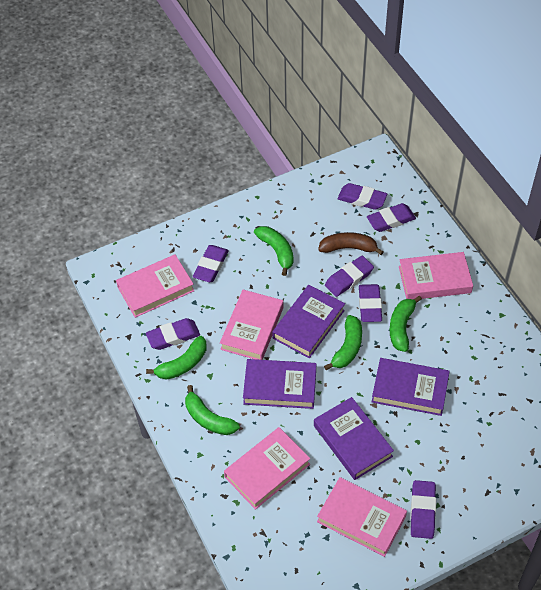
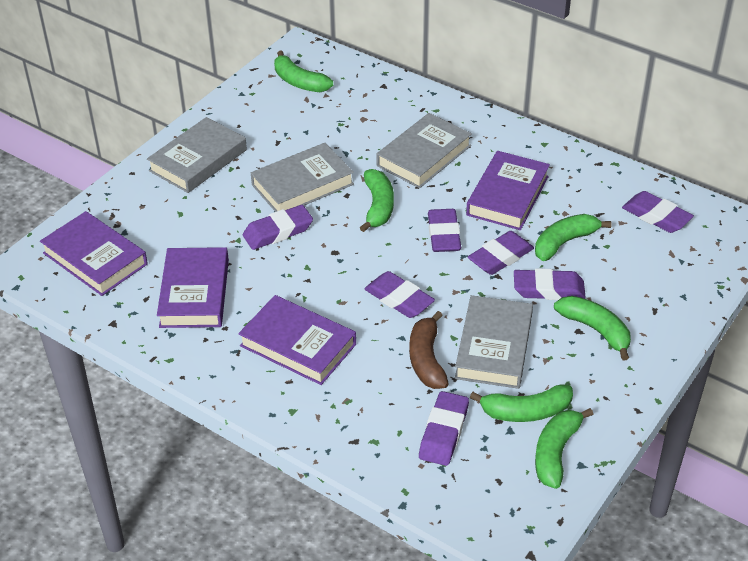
green banana: 5 -> 6
grey book: 0 -> 4
pink book: 5 -> 0

